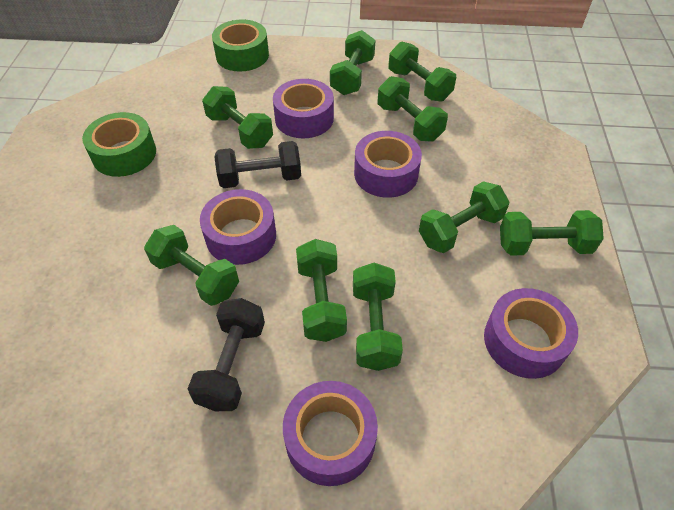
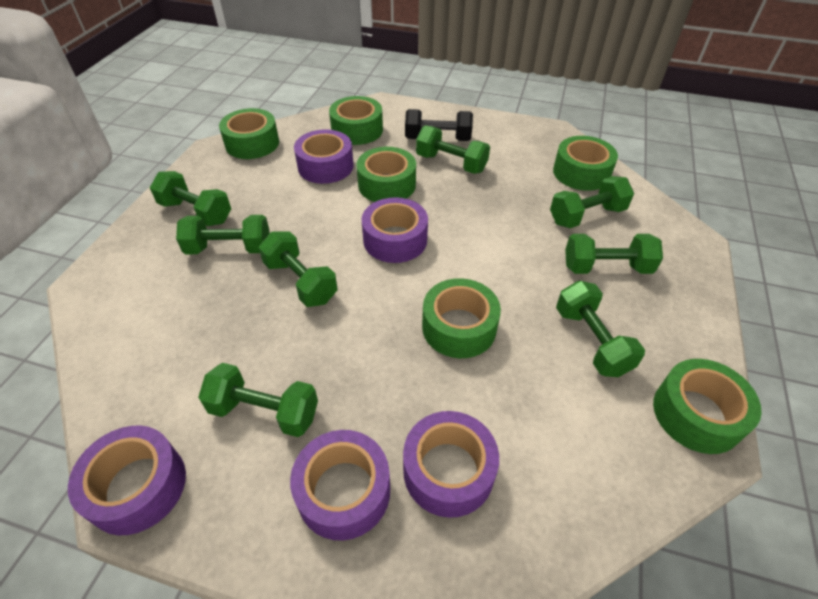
black dumbbell: 2 -> 1
green dumbbell: 9 -> 8
green tape: 2 -> 6

